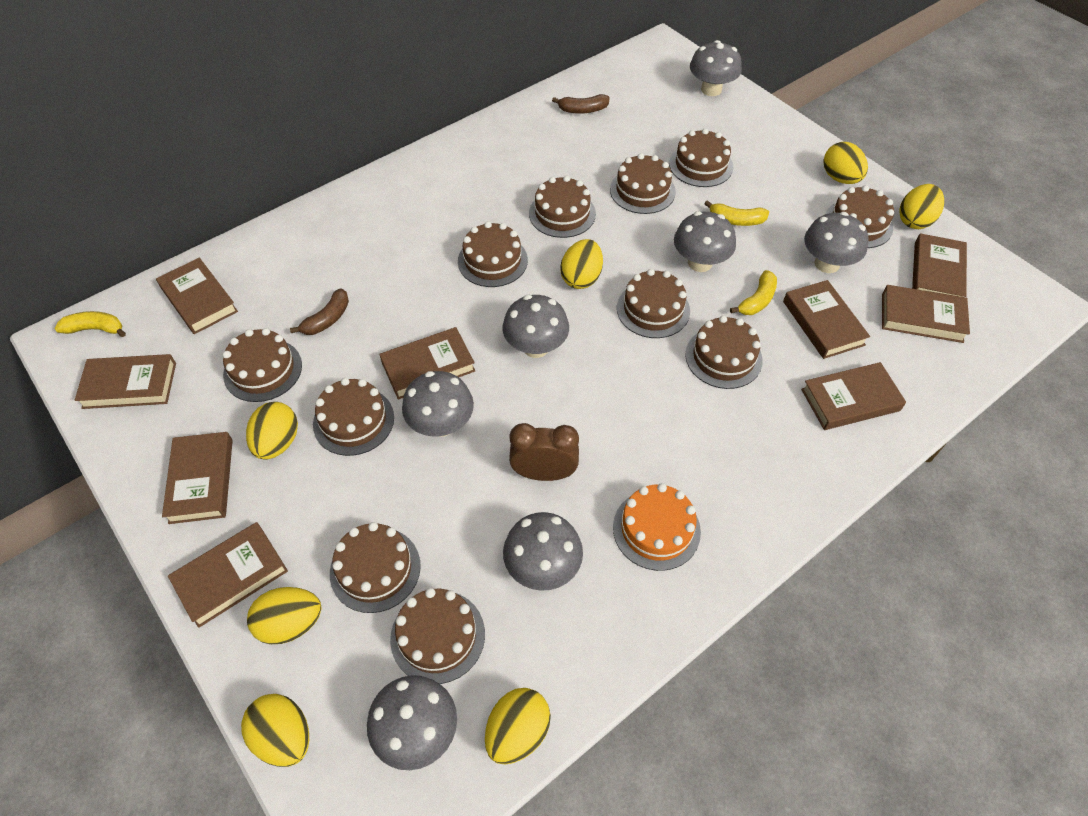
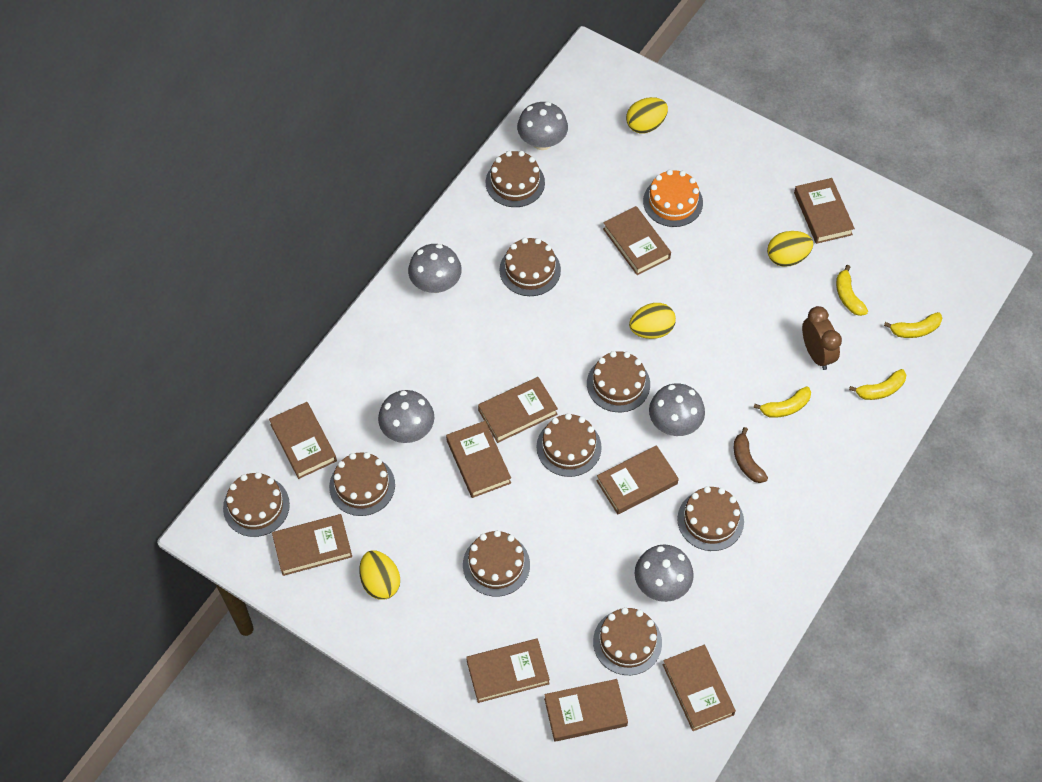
brown banana: 2 -> 1
brown book: 9 -> 10
brown cake: 11 -> 9
grey mushroom: 7 -> 5
yellow banana: 3 -> 4
yellow egg: 7 -> 4

